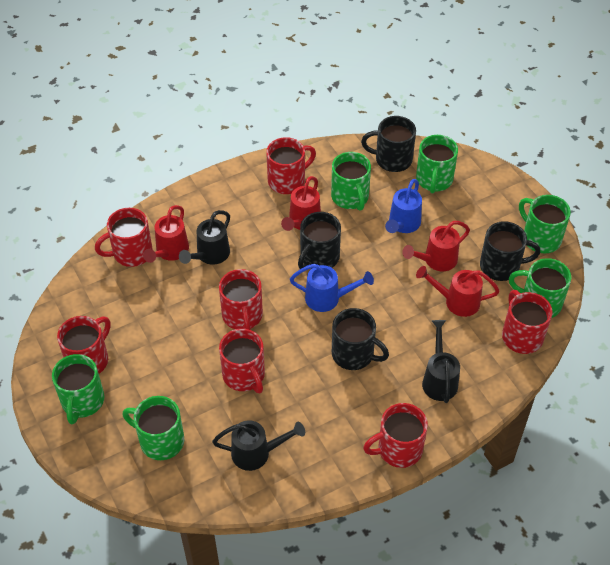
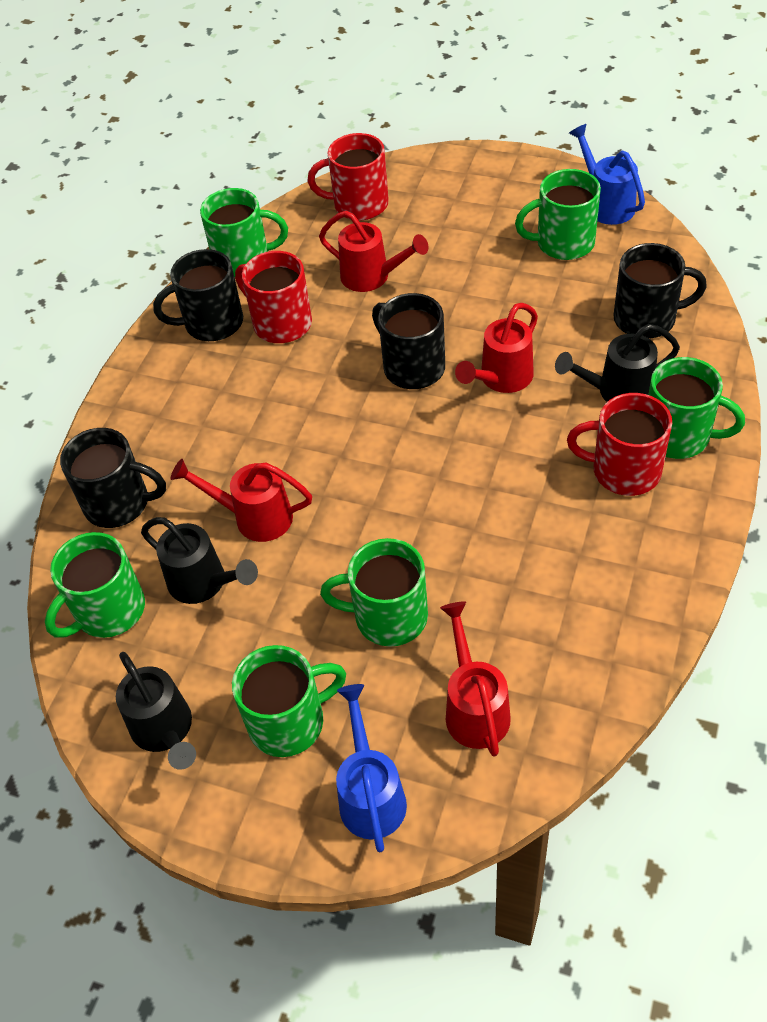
red mug: 7 -> 3

